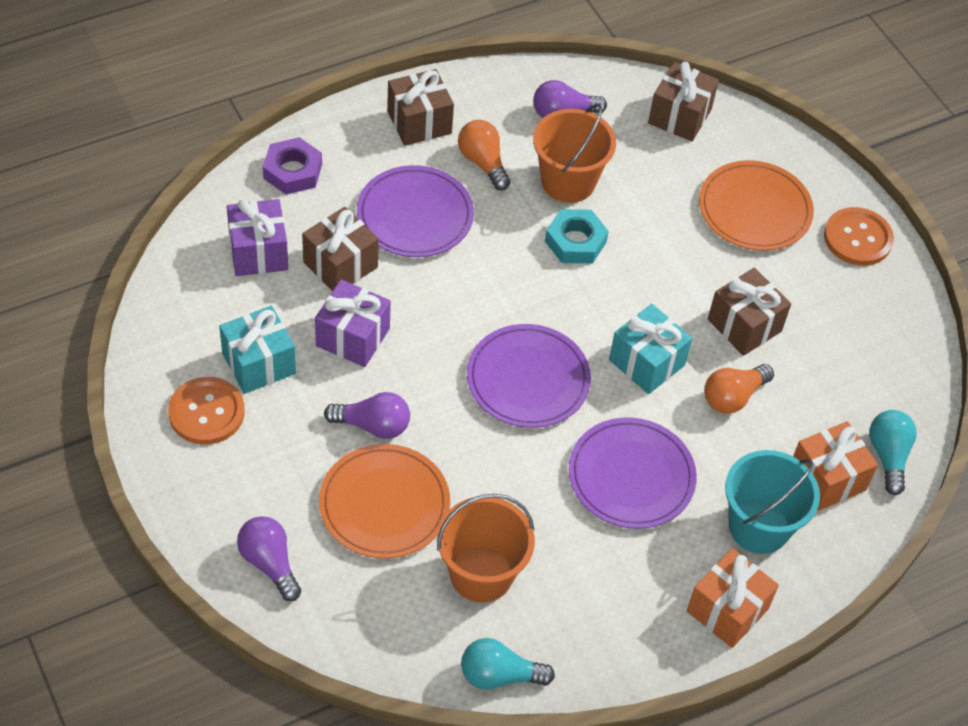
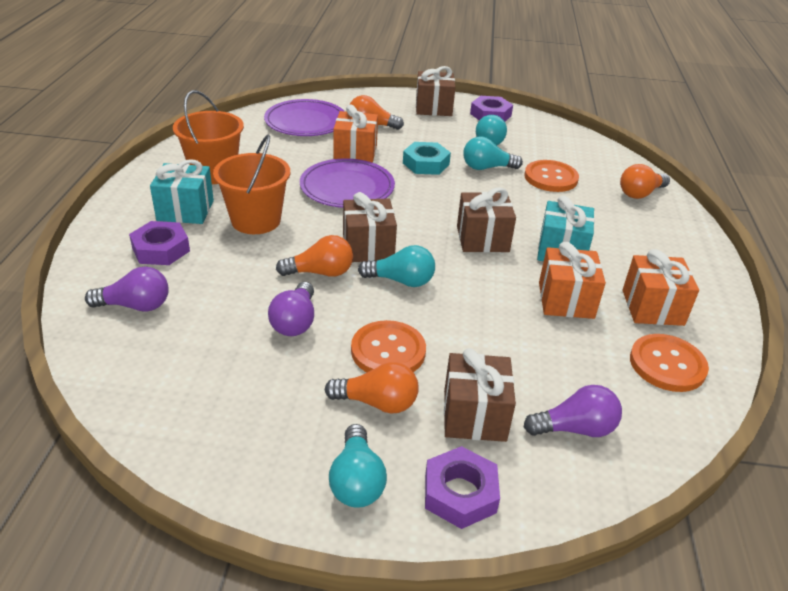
orange button: 2 -> 3
orange gift: 2 -> 3
orange light bulb: 2 -> 4
orange plate: 2 -> 0
purple gift: 2 -> 0
purple nut: 1 -> 3
purple plate: 3 -> 2
turquoise bucket: 1 -> 0
turquoise light bulb: 2 -> 4

